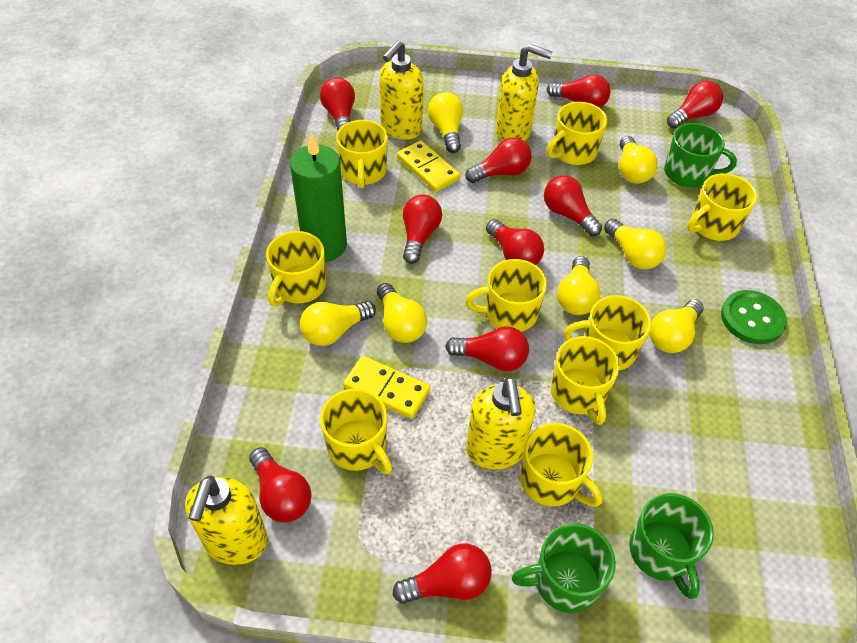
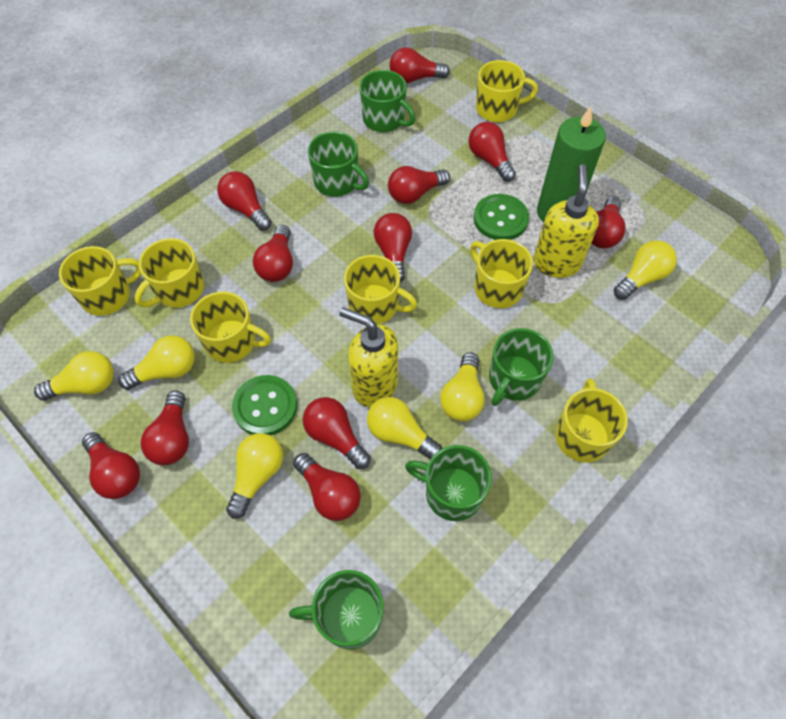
green button: 1 -> 2
green mug: 3 -> 5
red light bulb: 10 -> 11
yellow domino: 2 -> 0
yellow light bulb: 7 -> 6
yellow mug: 9 -> 7
yellow soap dispenser: 4 -> 2

